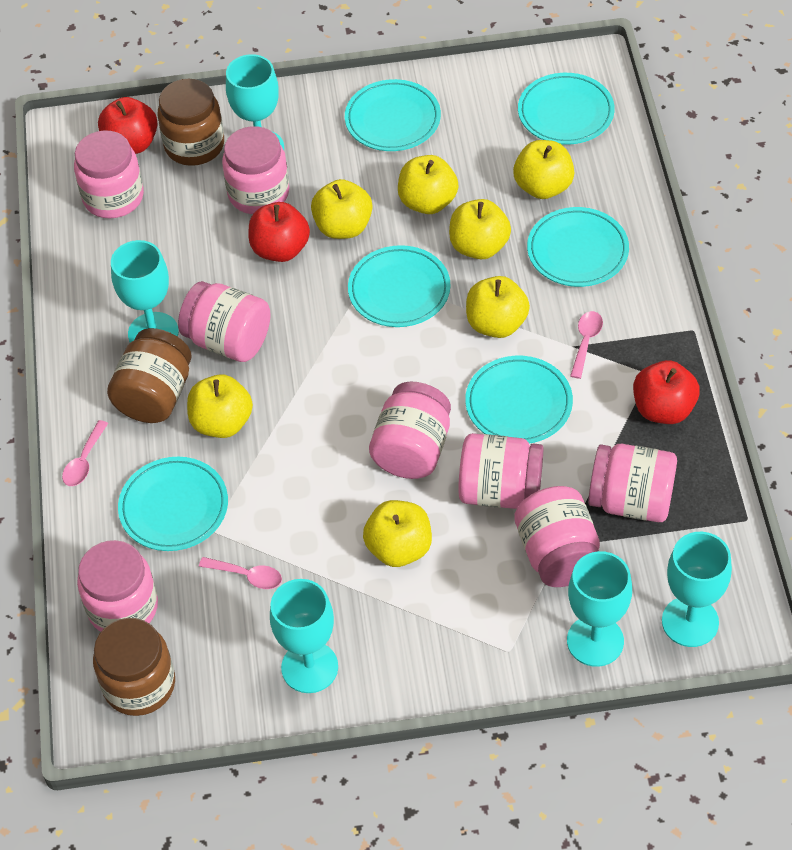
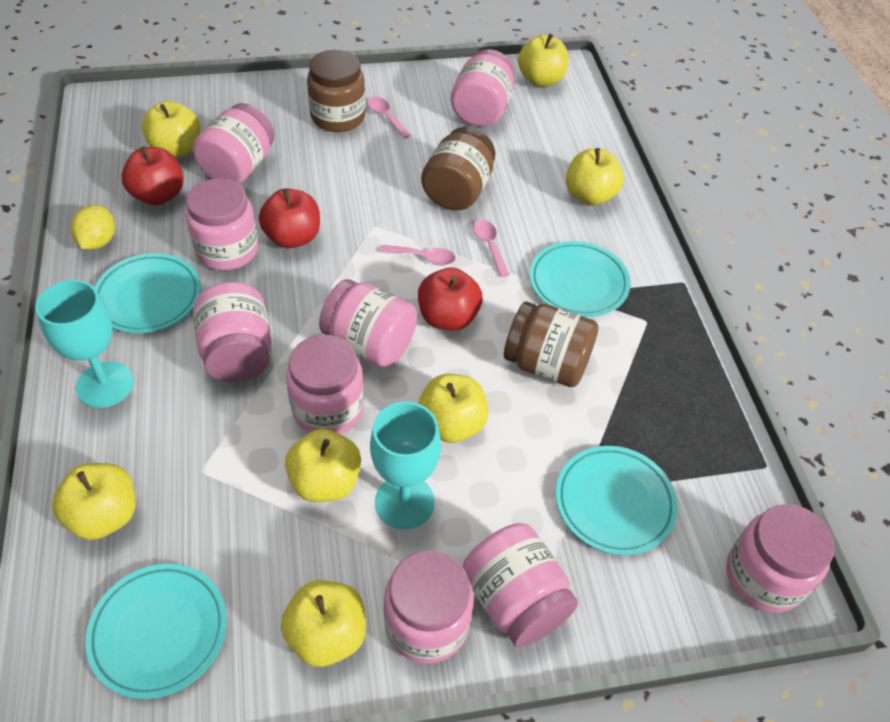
pink jar: 8 -> 9
turquoise goblet: 5 -> 2
turquoise plate: 6 -> 4
yellow lemon: 0 -> 1

